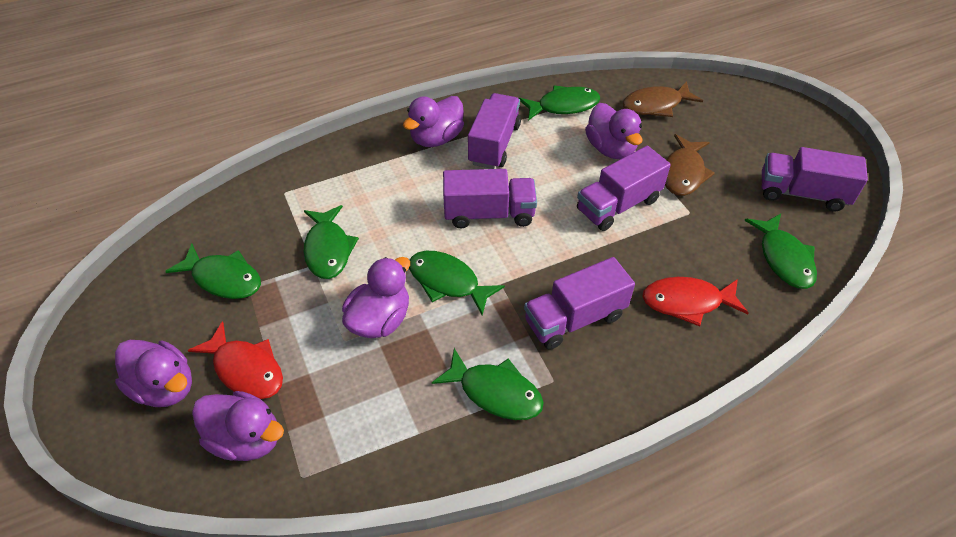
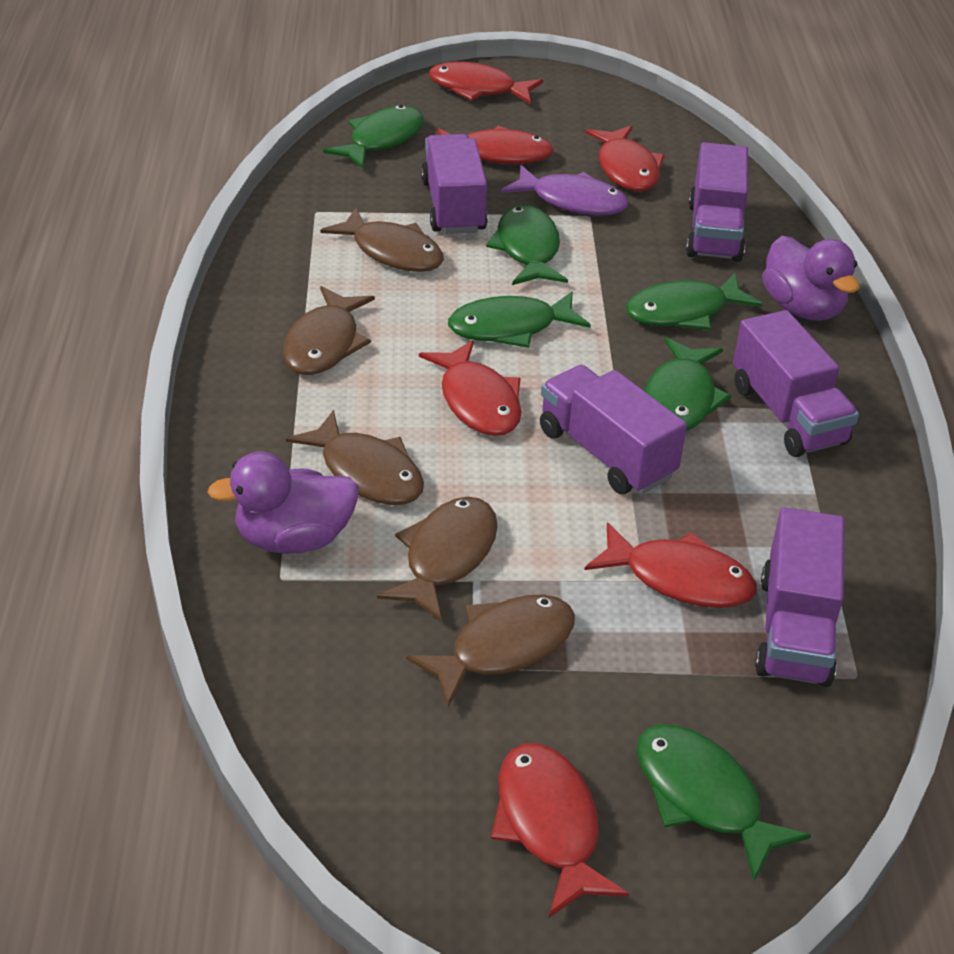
brown fish: 2 -> 5
purple duck: 5 -> 2
purple fish: 0 -> 1
red fish: 2 -> 6

